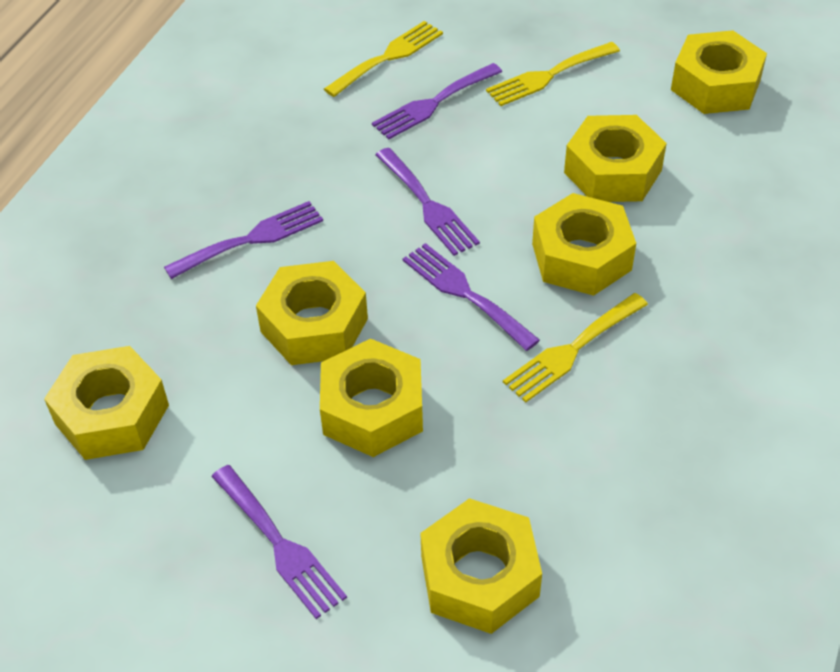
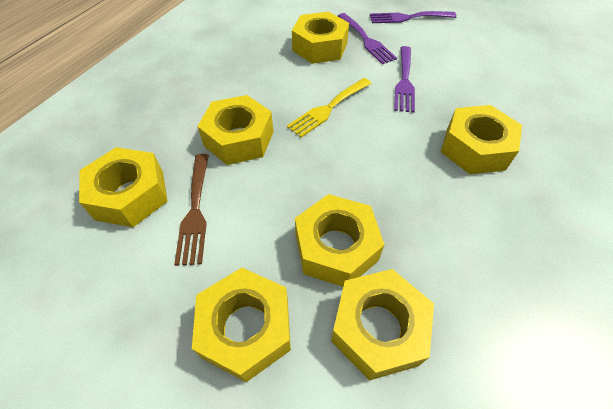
brown fork: 0 -> 1
purple fork: 5 -> 3
yellow fork: 3 -> 1

